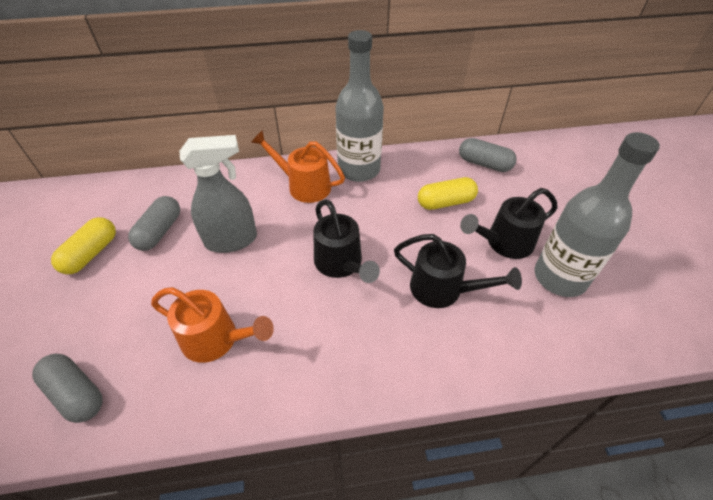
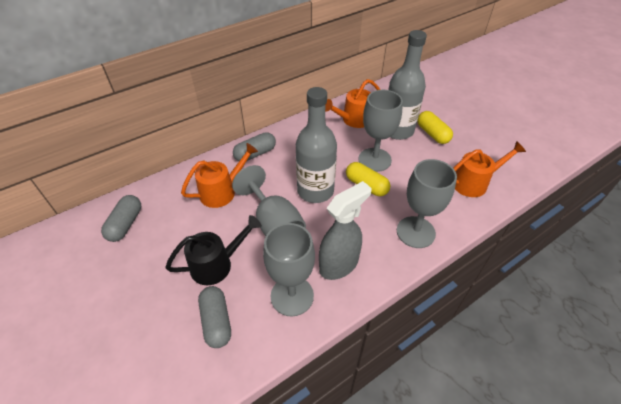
black watering can: 3 -> 1
grey goblet: 0 -> 4
orange watering can: 2 -> 3

